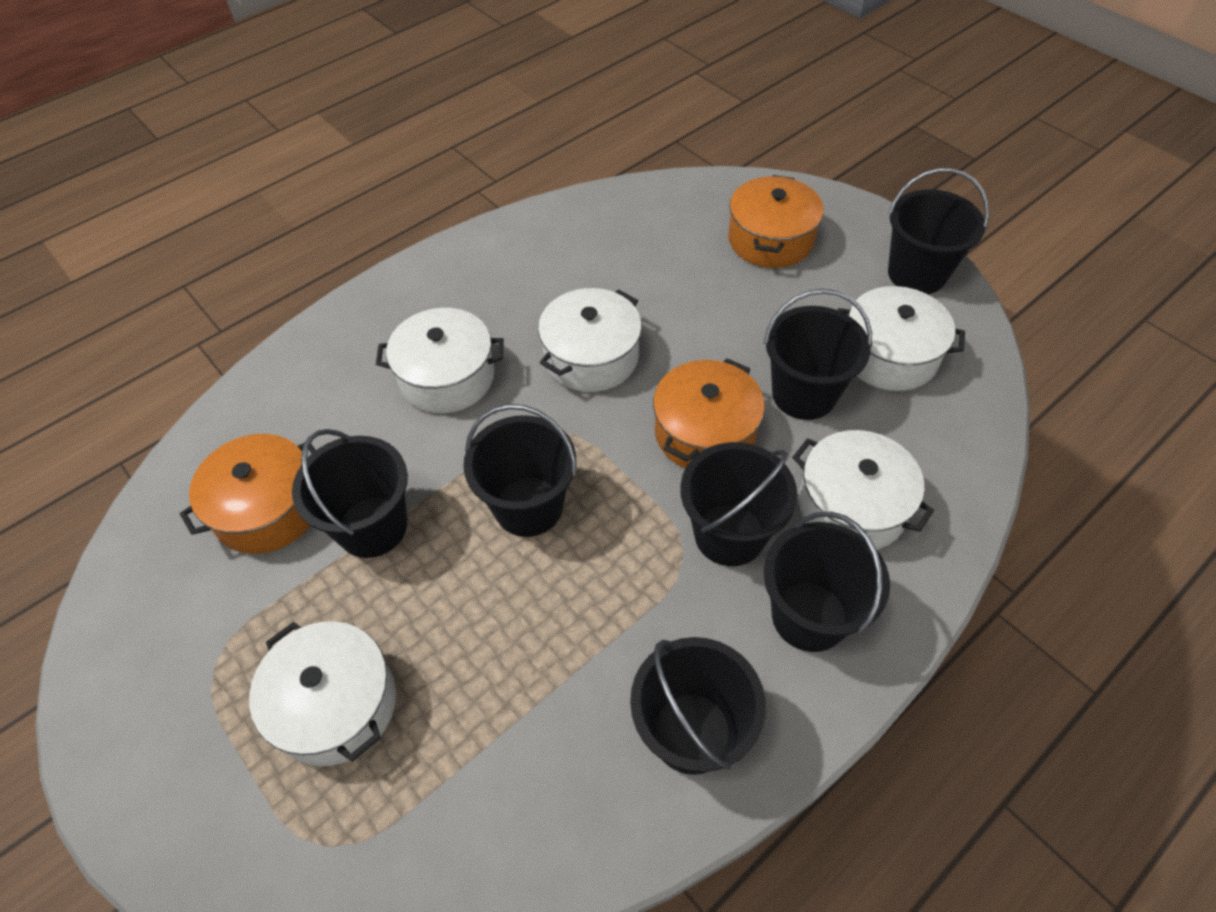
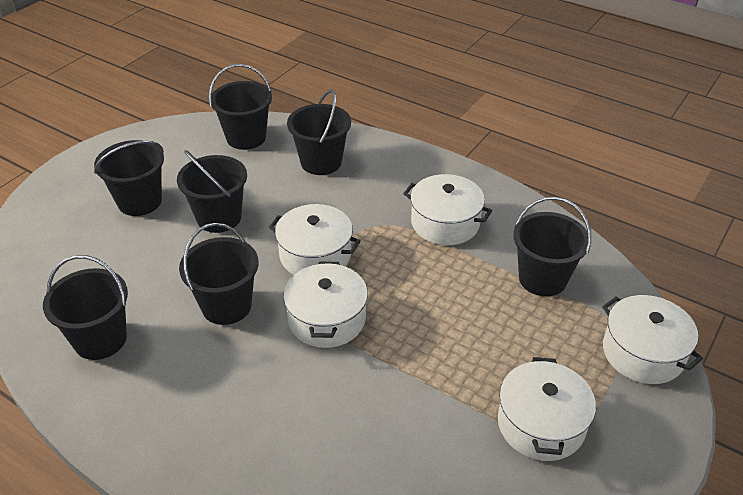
orange pot: 3 -> 0

